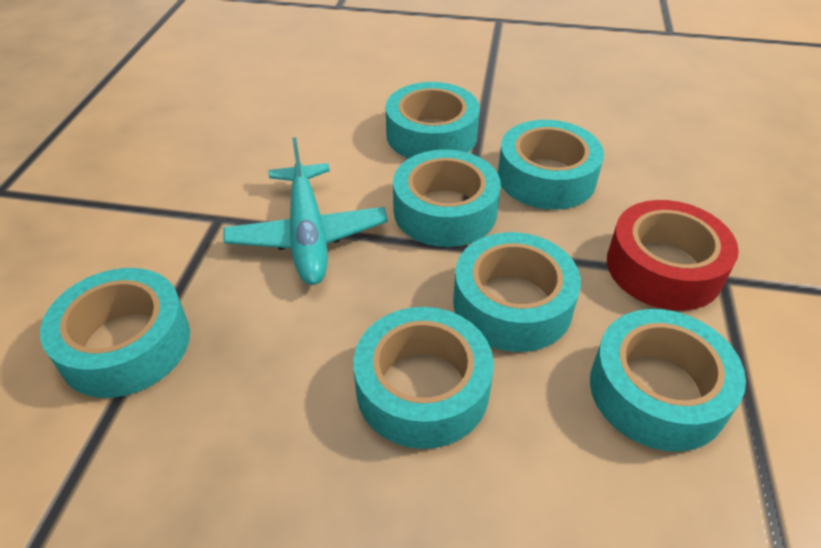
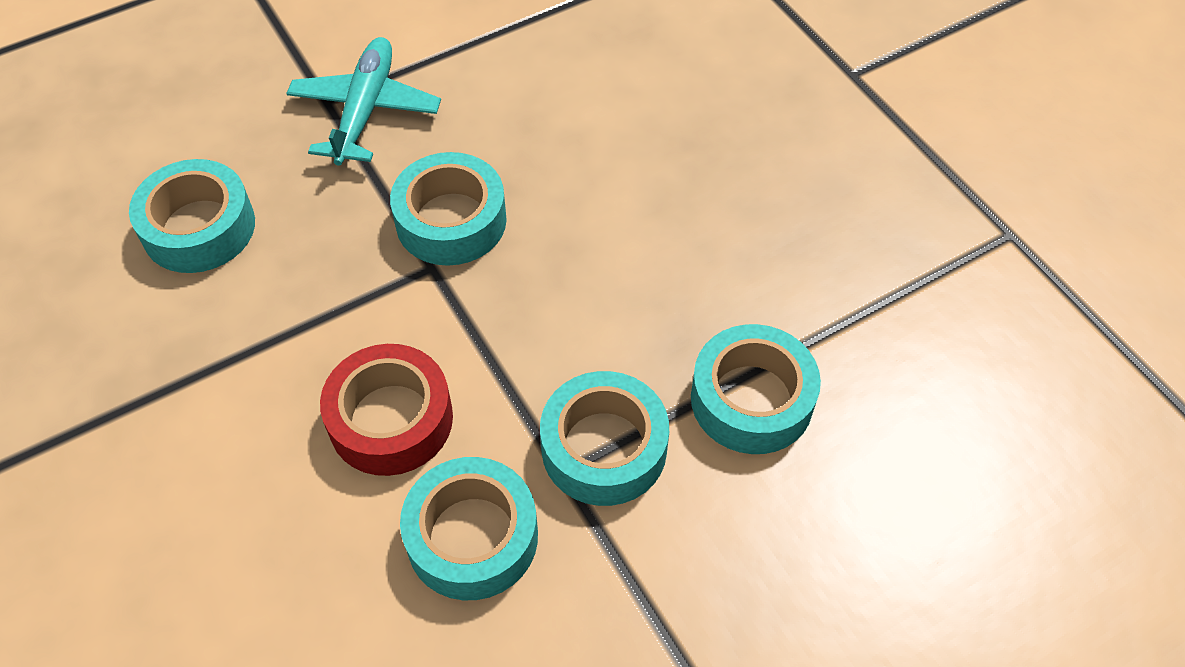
turquoise tape: 7 -> 5

